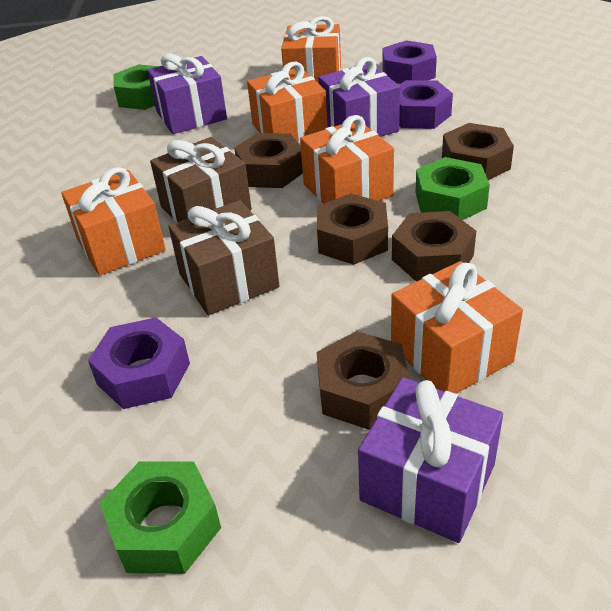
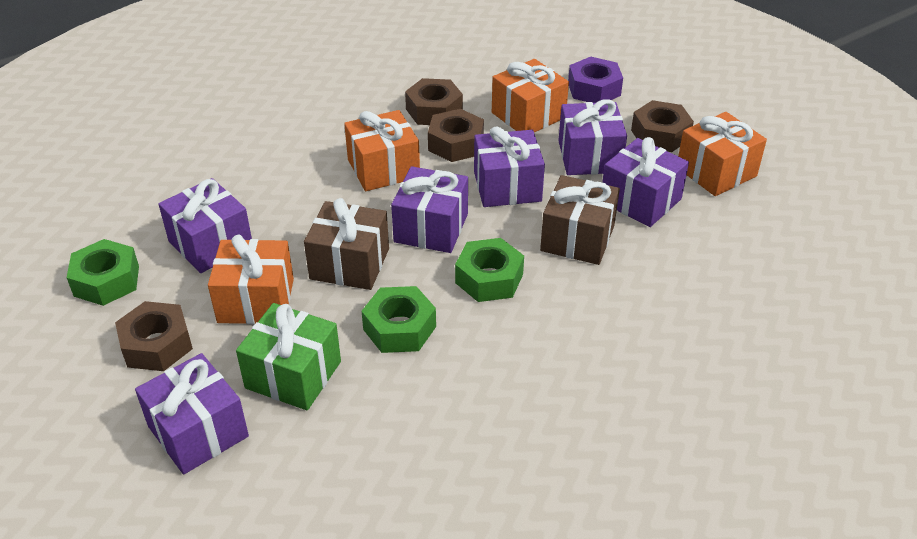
brown nut: 5 -> 4
green gift: 0 -> 1
orange gift: 5 -> 4
purple gift: 3 -> 6
purple nut: 3 -> 1

